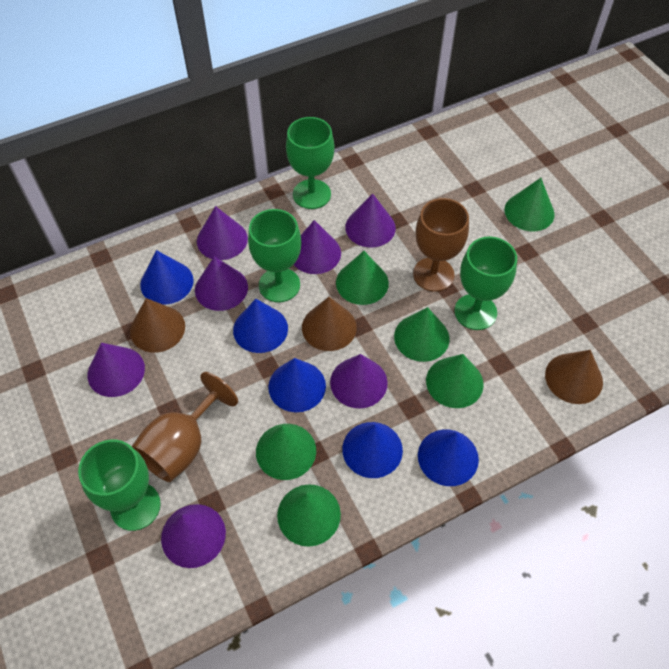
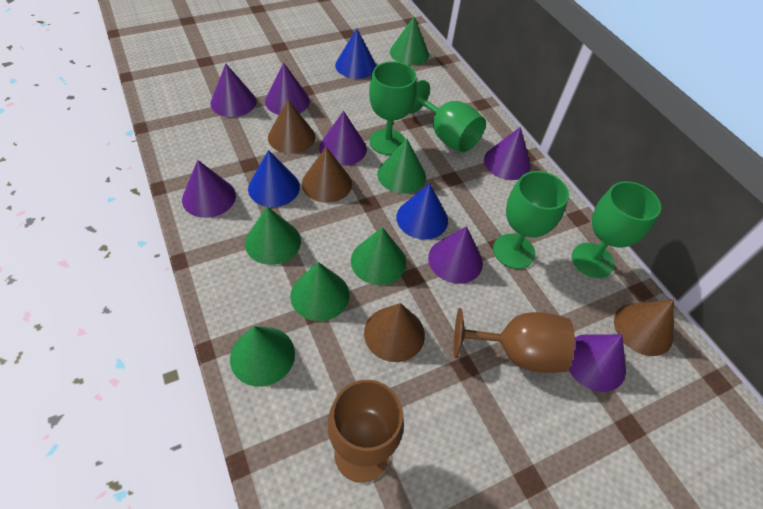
blue cone: 5 -> 3
brown cone: 3 -> 4

